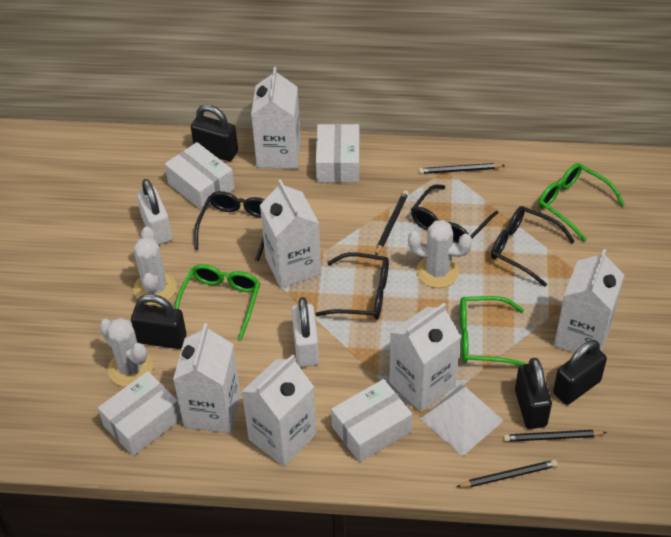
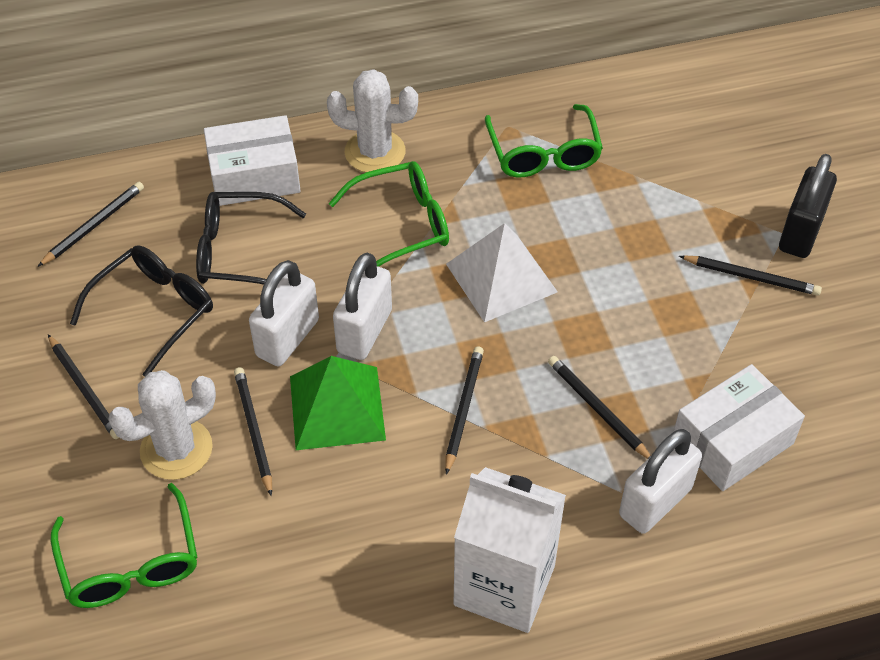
black glasses: 4 -> 2
black padlock: 4 -> 1
black pencil: 4 -> 6
green pyramid: 0 -> 1
white box: 4 -> 2
white cactus: 3 -> 2
white carton: 6 -> 1
white padlock: 2 -> 3

